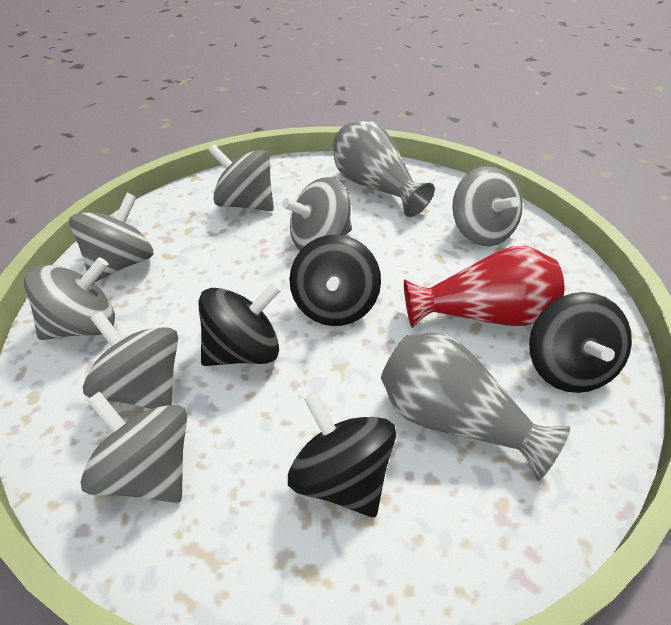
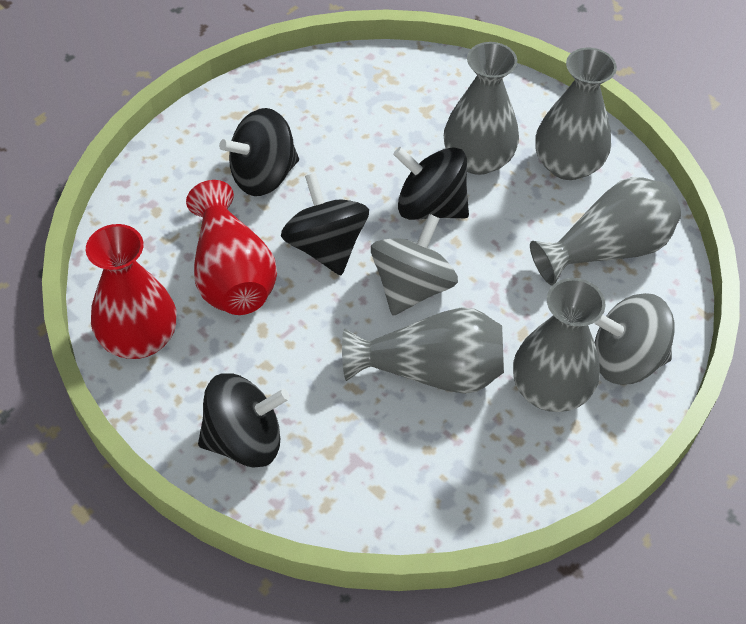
grey spinning top: 7 -> 2
grey vase: 2 -> 5
red vase: 1 -> 2

